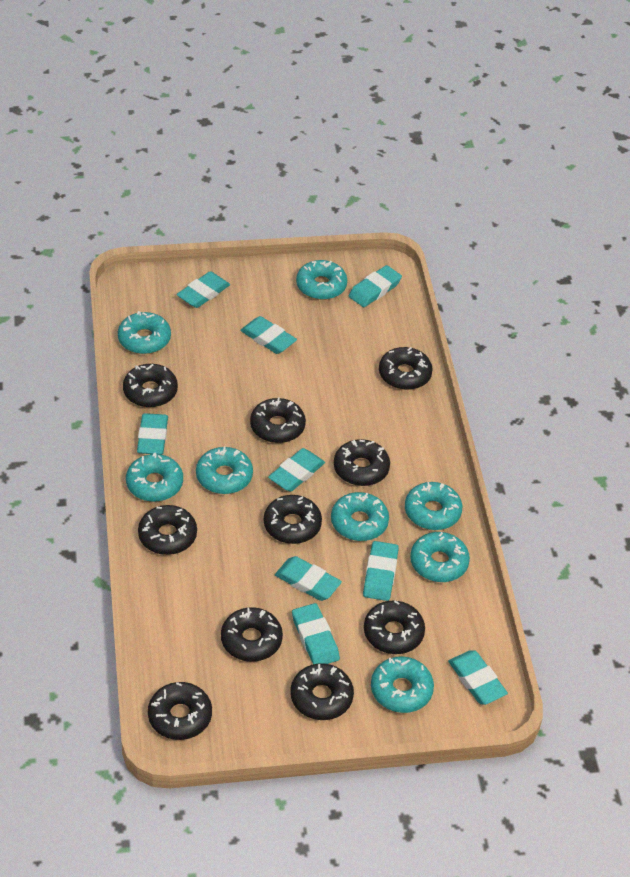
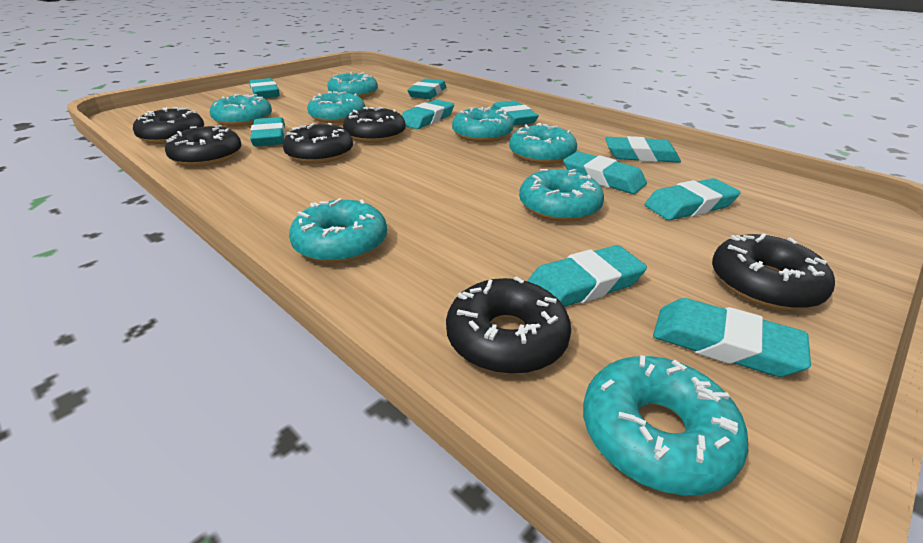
black donut: 10 -> 6
turquoise eraser: 9 -> 10

